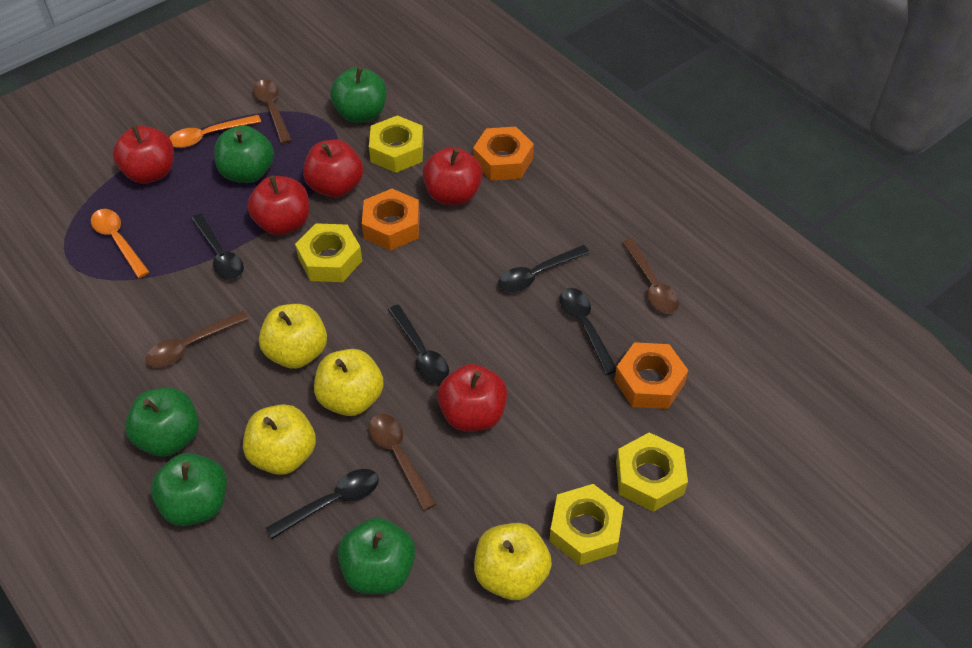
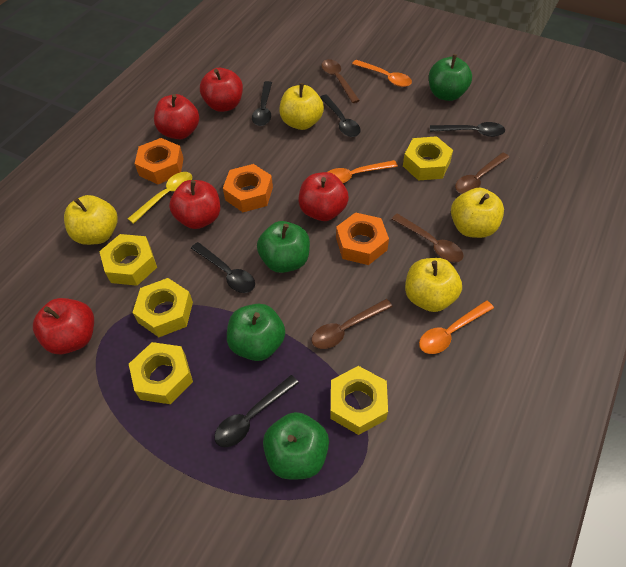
green apple: 5 -> 4
orange spoon: 2 -> 3
yellow nut: 4 -> 5
yellow spoon: 0 -> 1

